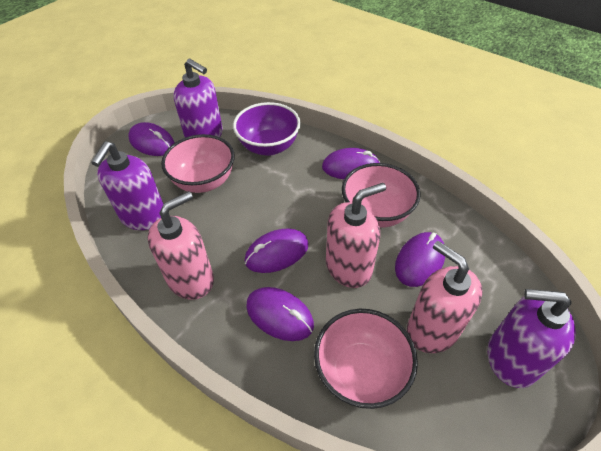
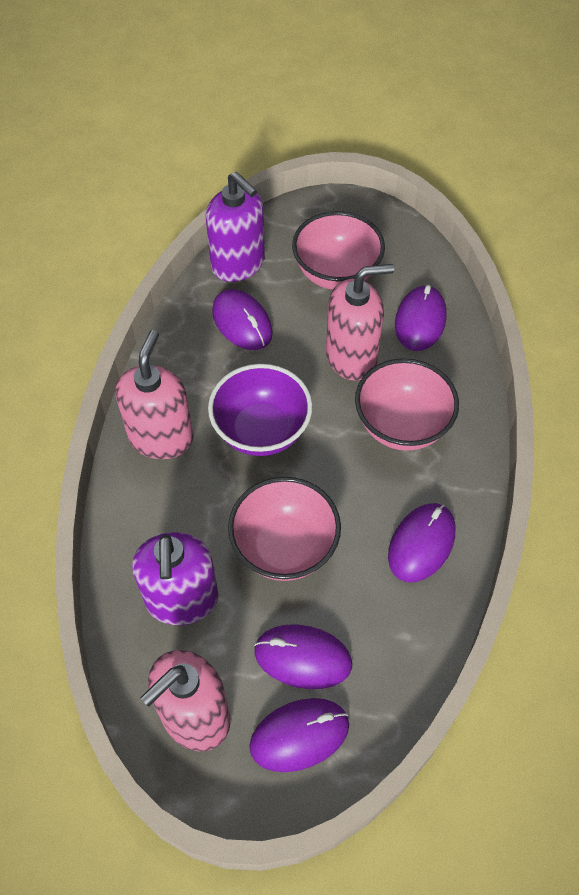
purple soap dispenser: 3 -> 2

